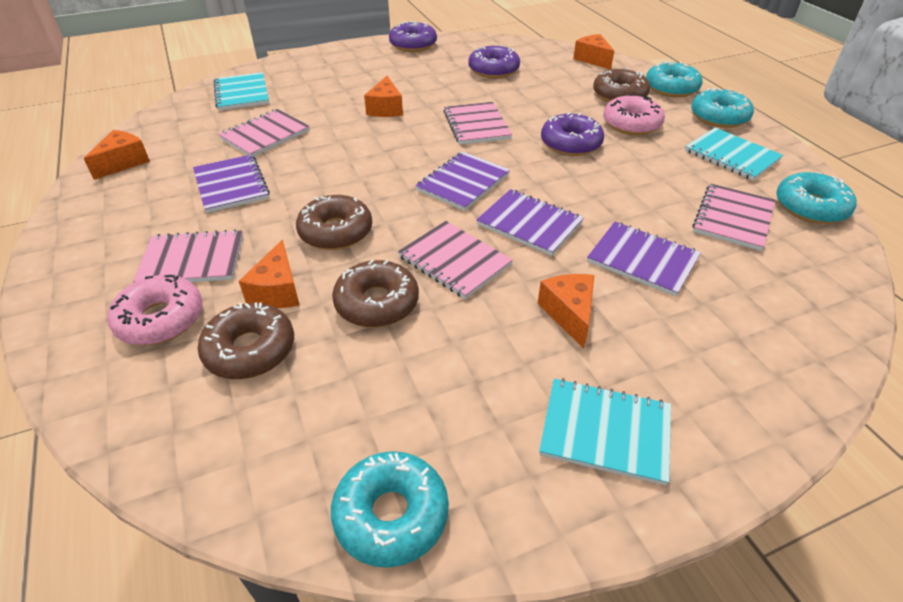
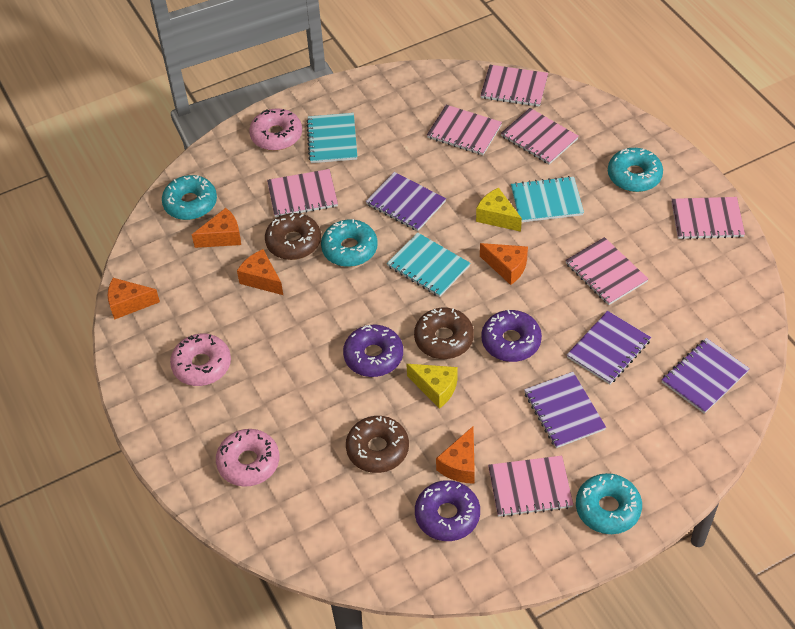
brown donut: 4 -> 3
pink donut: 2 -> 3
pink notebook: 5 -> 7
yellow cheese: 0 -> 2

